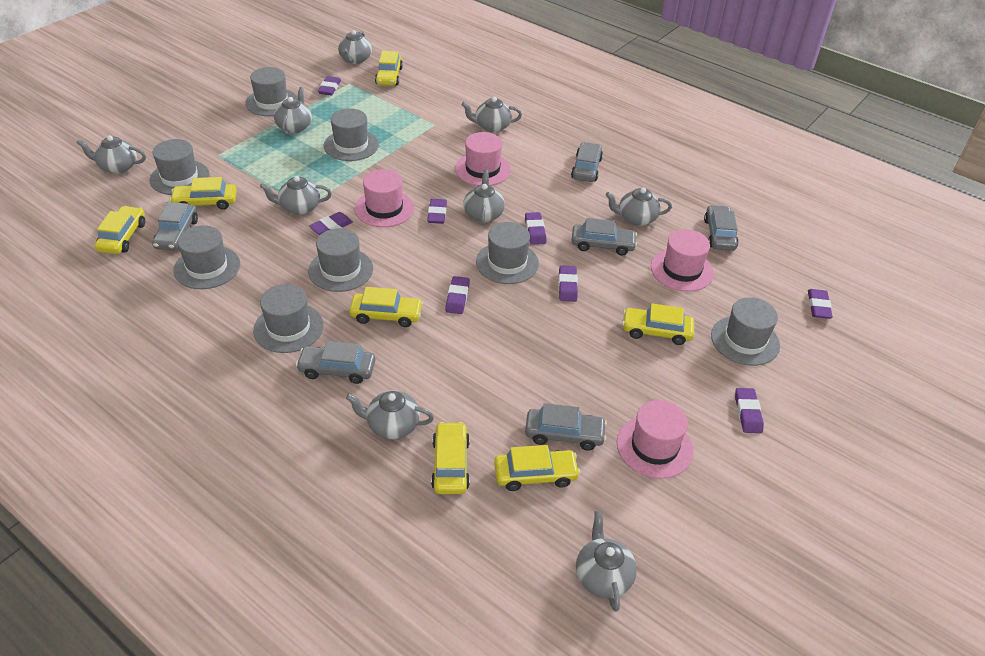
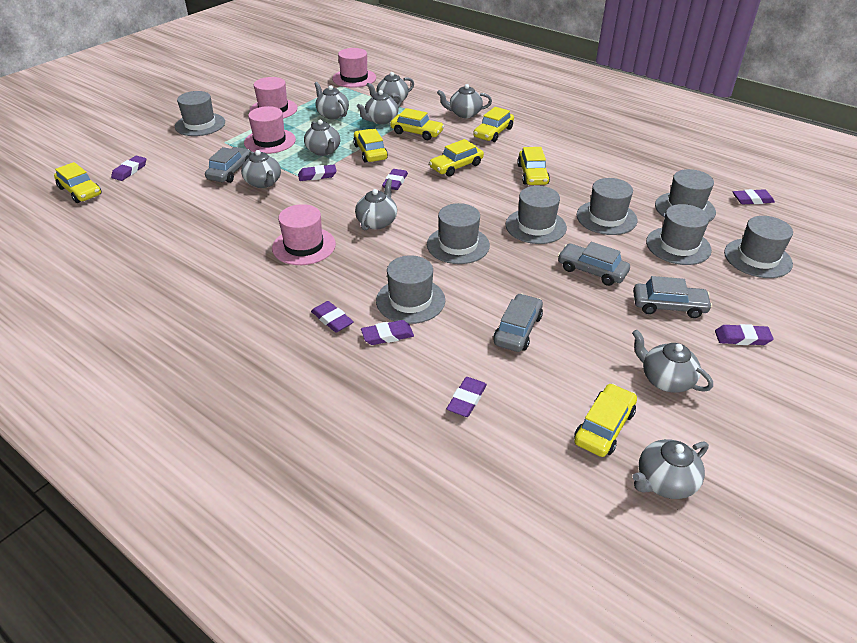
grey car: 6 -> 4

